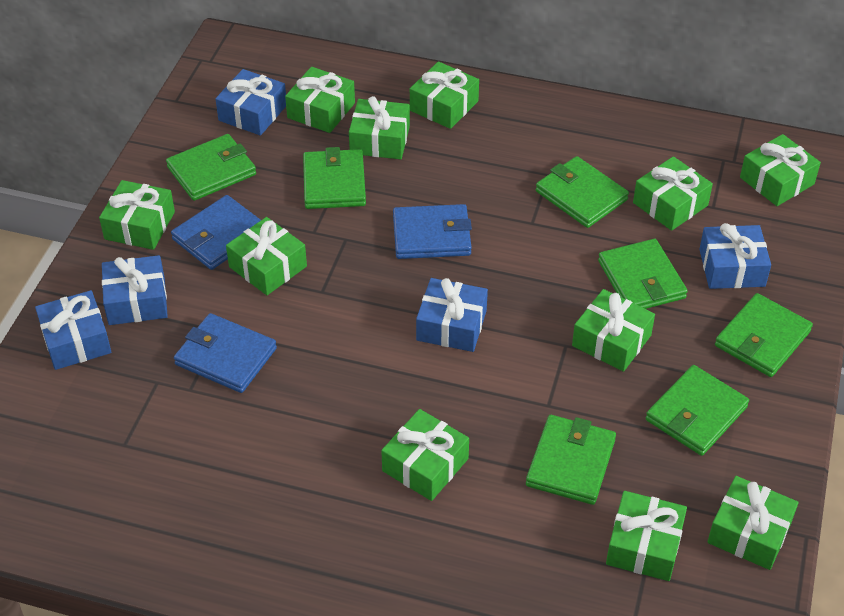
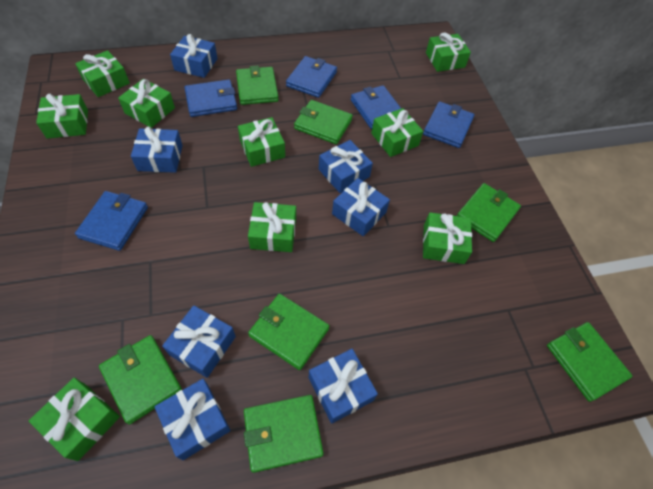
blue gift: 5 -> 7
blue wallet: 3 -> 5
green gift: 11 -> 9

